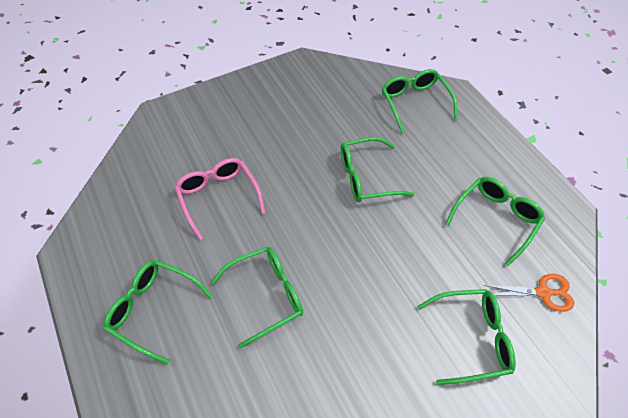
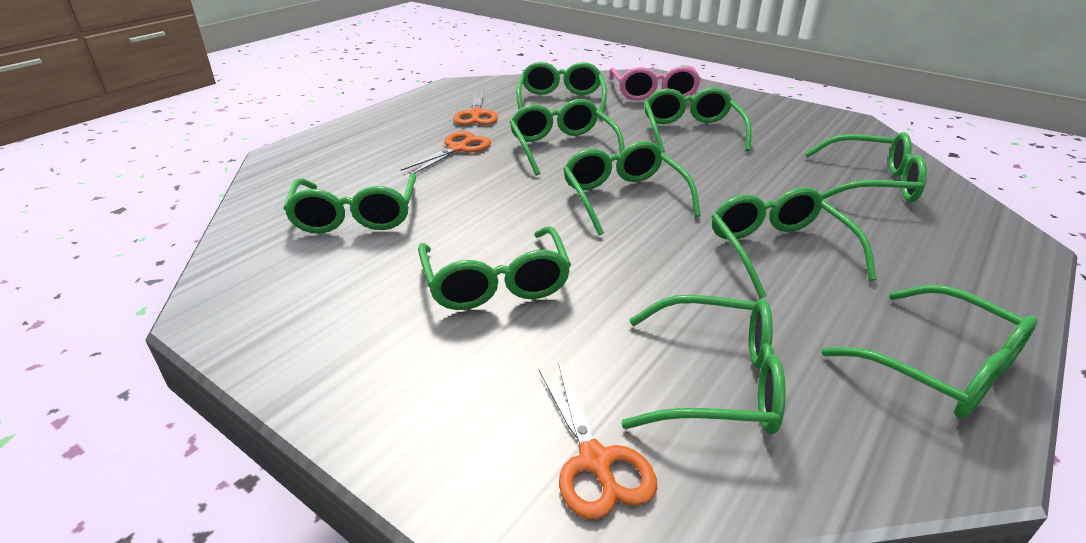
green glasses: 6 -> 10
orange scissors: 1 -> 3

